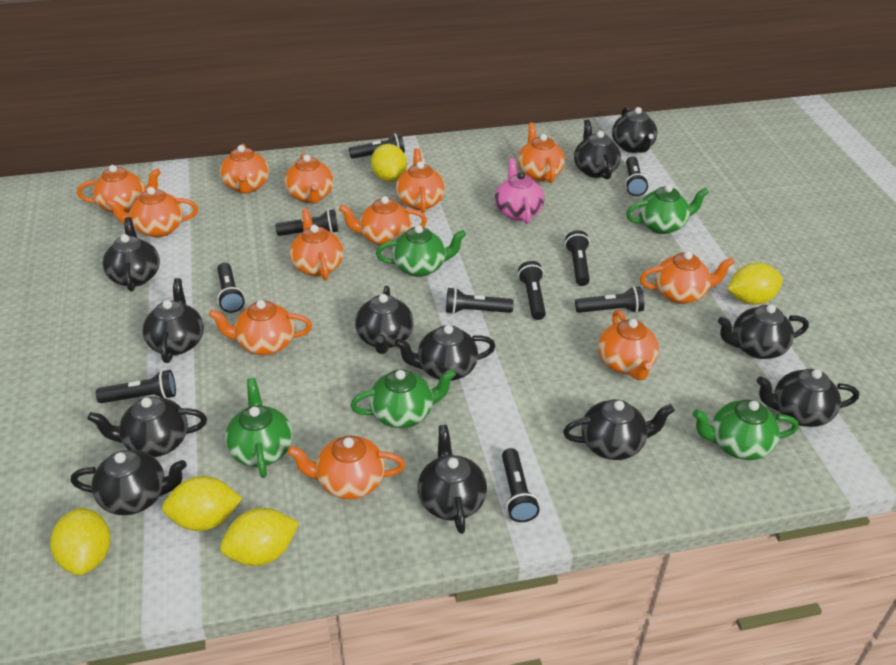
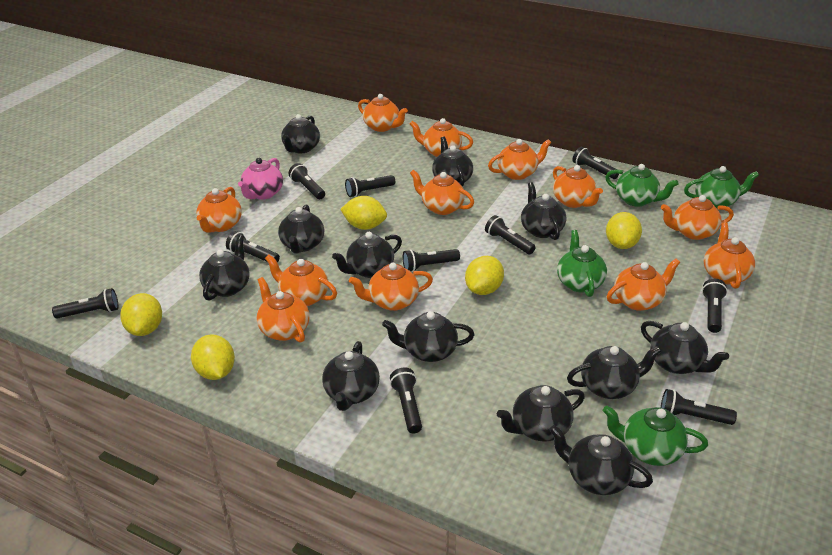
green teapot: 5 -> 4

